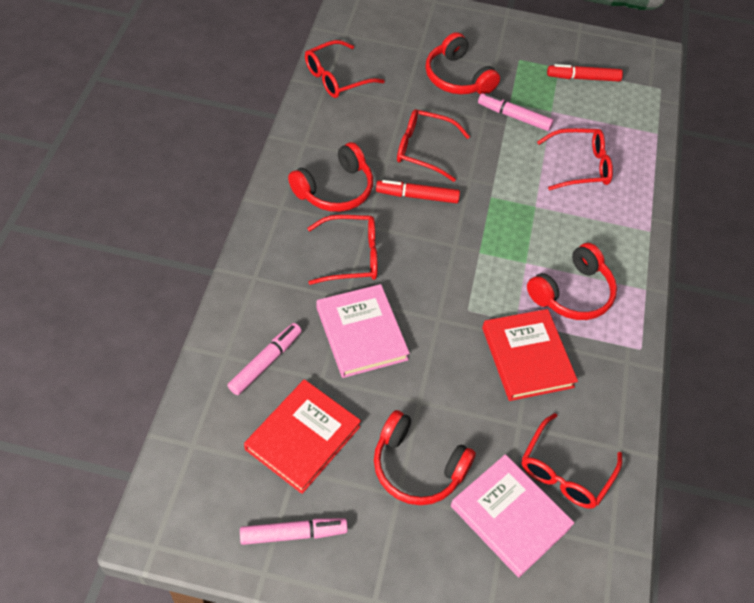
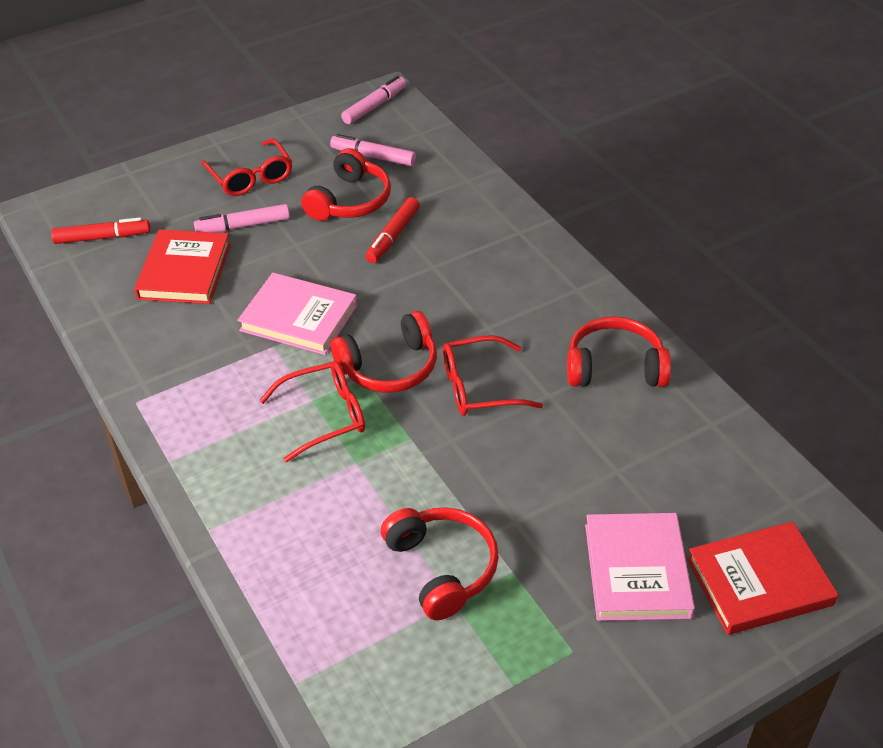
red glasses: 5 -> 3

